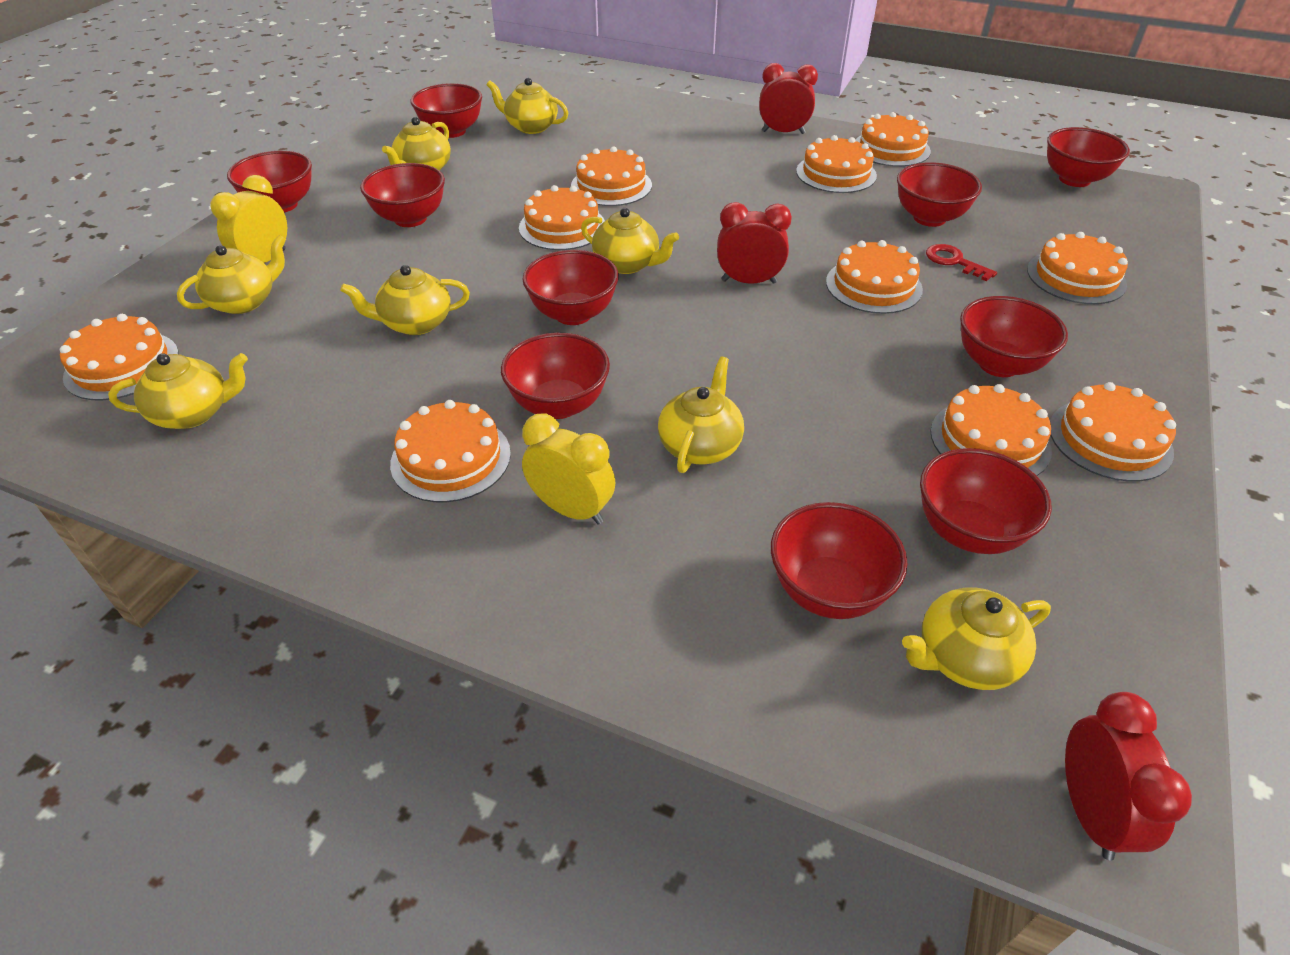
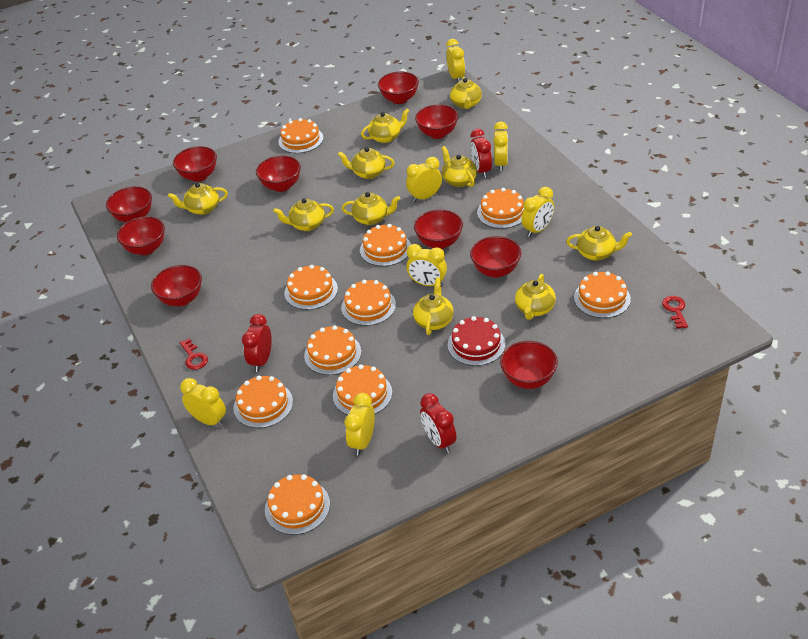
red cake: 0 -> 1
red key: 1 -> 2
yellow clock: 2 -> 7
yellow teapot: 8 -> 10

